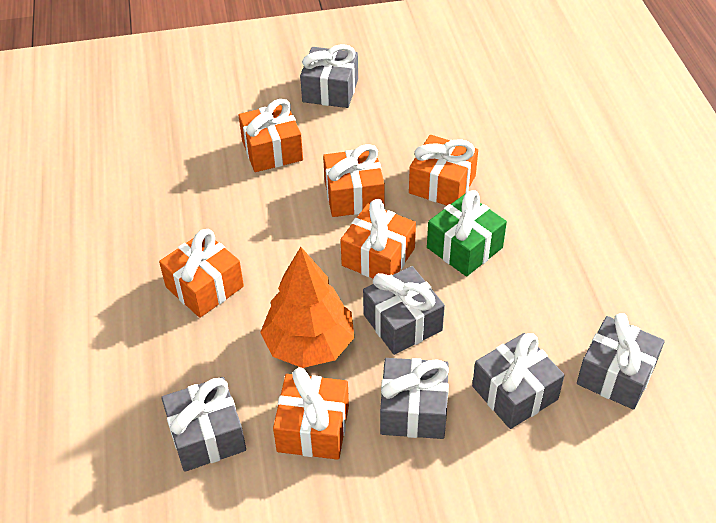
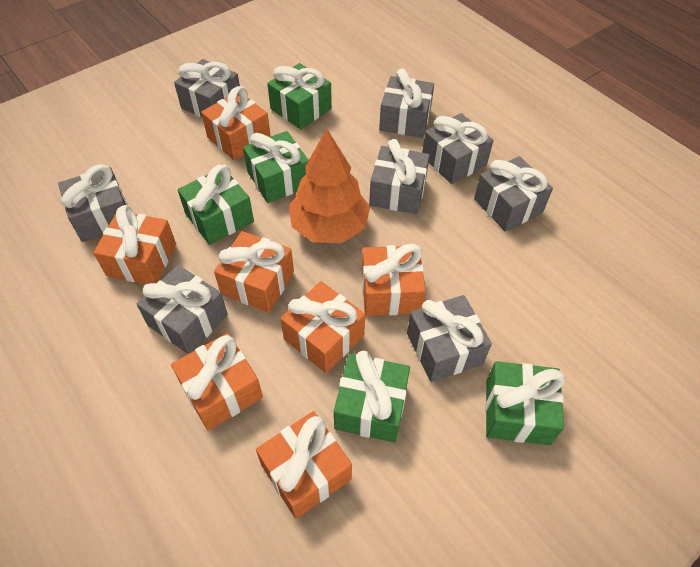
green gift: 1 -> 5
grey gift: 6 -> 8
orange gift: 6 -> 7

